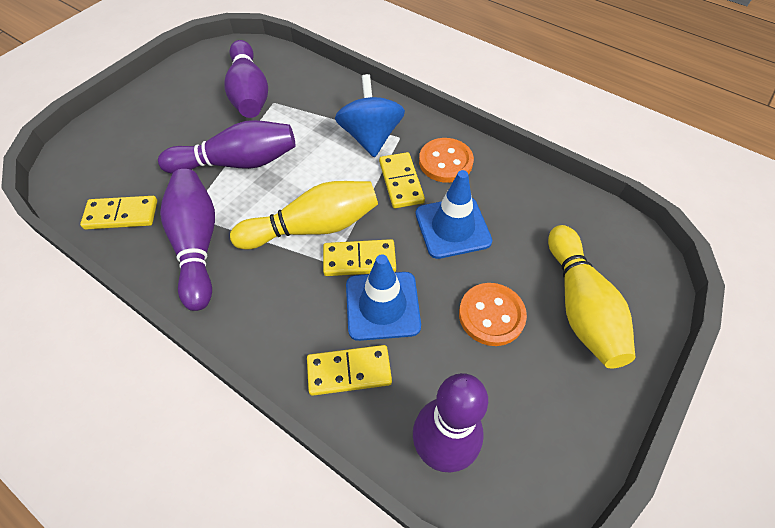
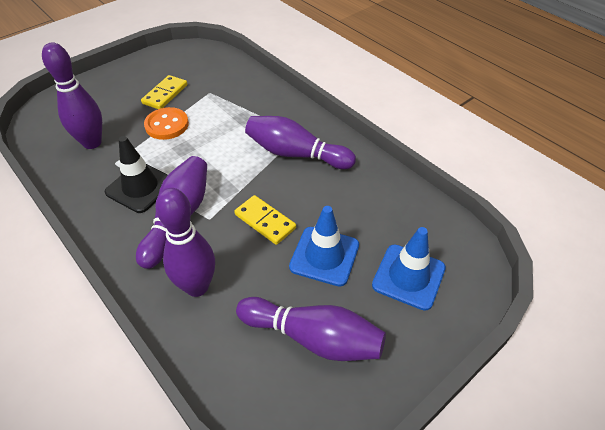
black traffic cone: 0 -> 1
blue spinning top: 1 -> 0
orange button: 2 -> 1
purple bowling pin: 4 -> 5
yellow bowling pin: 2 -> 0
yellow domino: 4 -> 2

